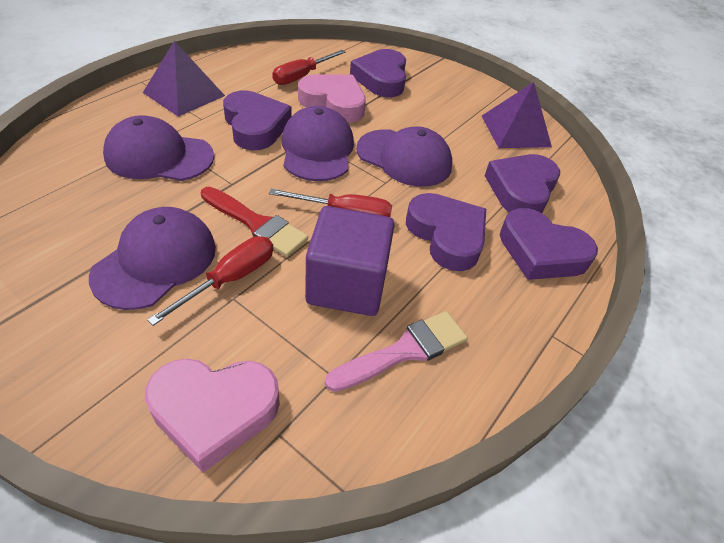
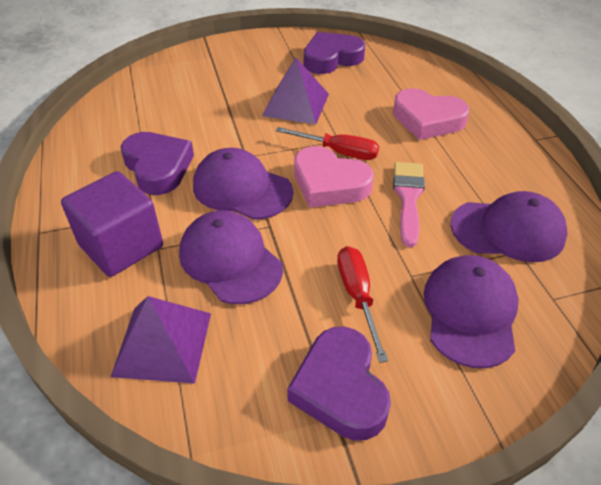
purple heart: 5 -> 3
red brush: 1 -> 0
red screwdriver: 3 -> 2

